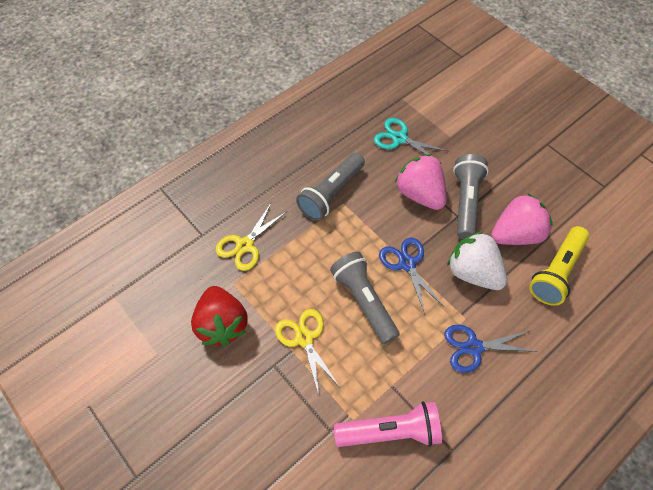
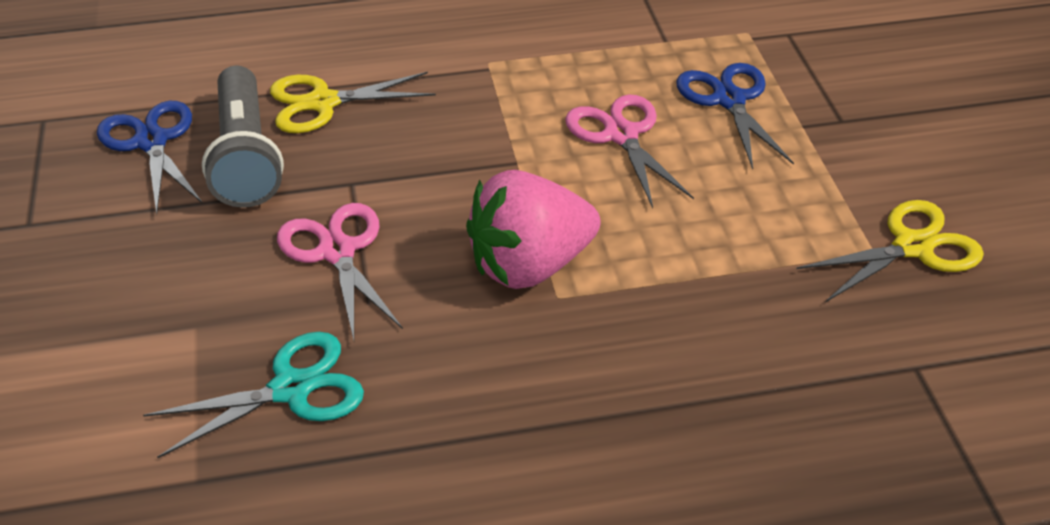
grey flashlight: 3 -> 1
pink flashlight: 1 -> 0
pink scissors: 0 -> 2
pink strawberry: 2 -> 1
red strawberry: 1 -> 0
white strawberry: 1 -> 0
yellow flashlight: 1 -> 0

